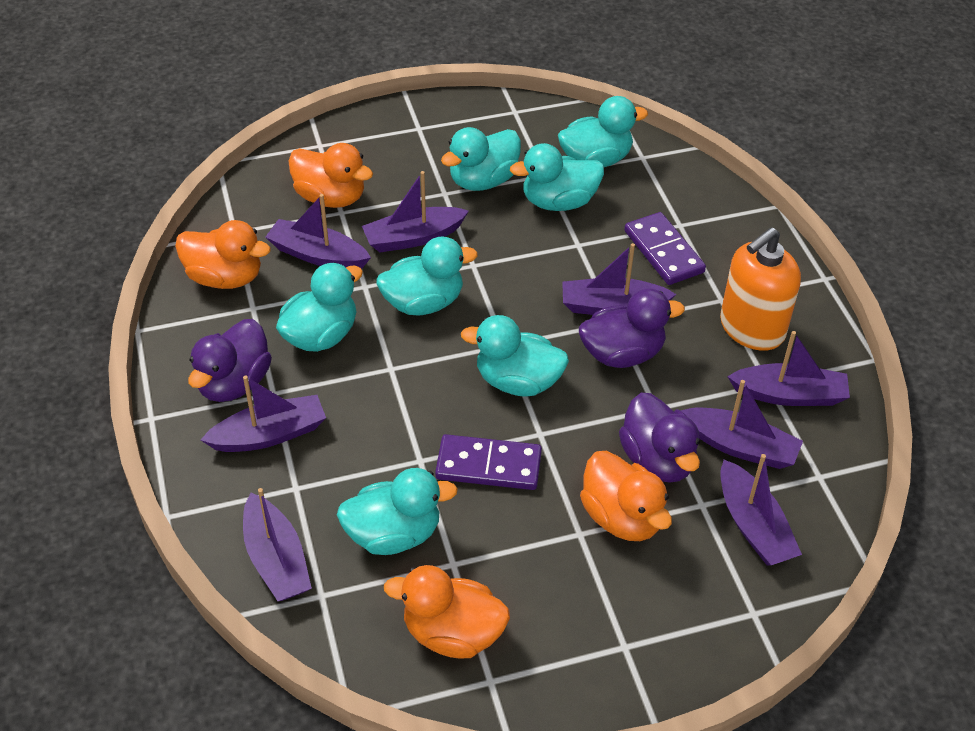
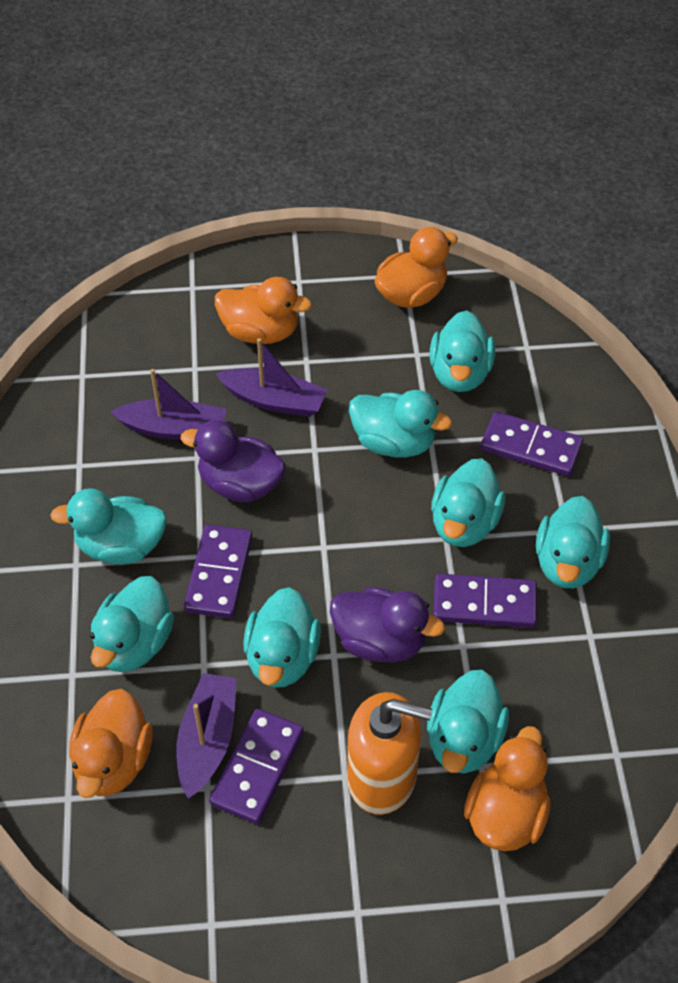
purple boat: 8 -> 3
purple domino: 2 -> 4
purple duck: 3 -> 2
turquoise duck: 7 -> 8

